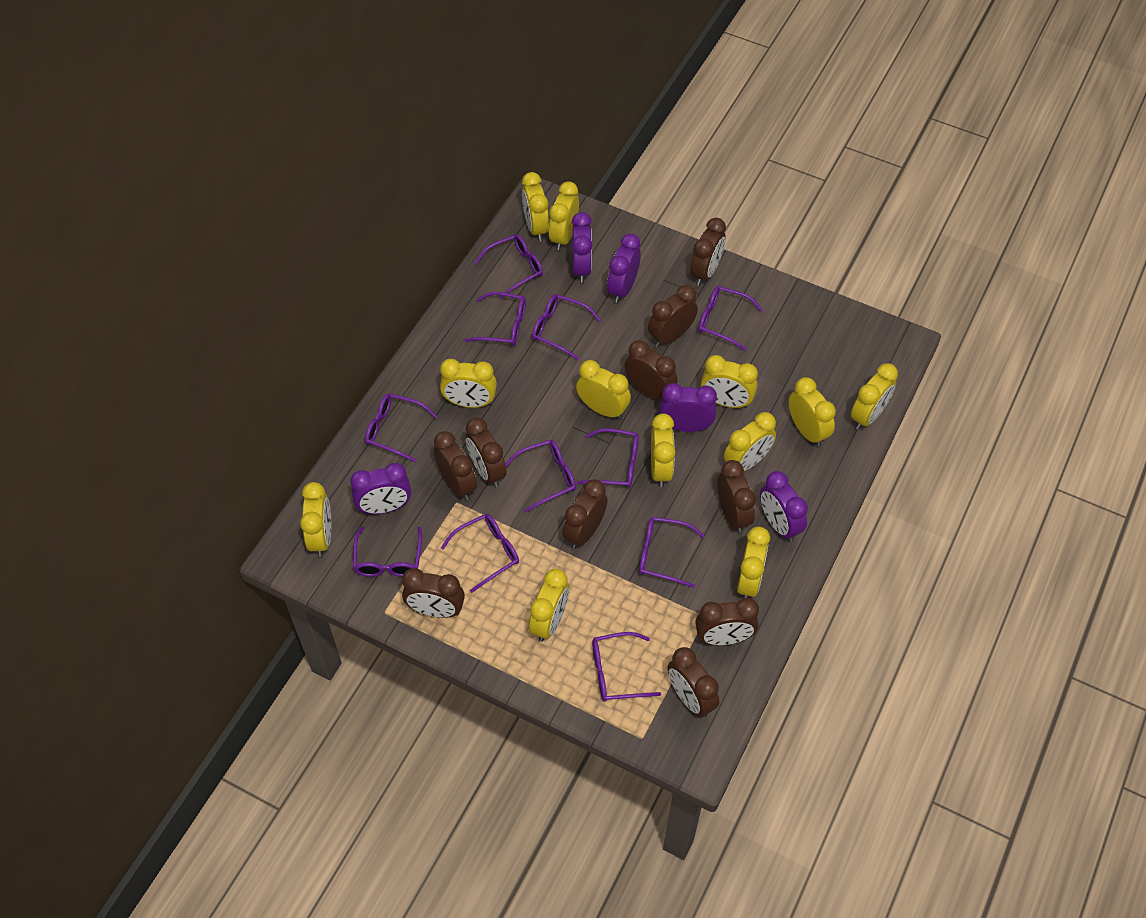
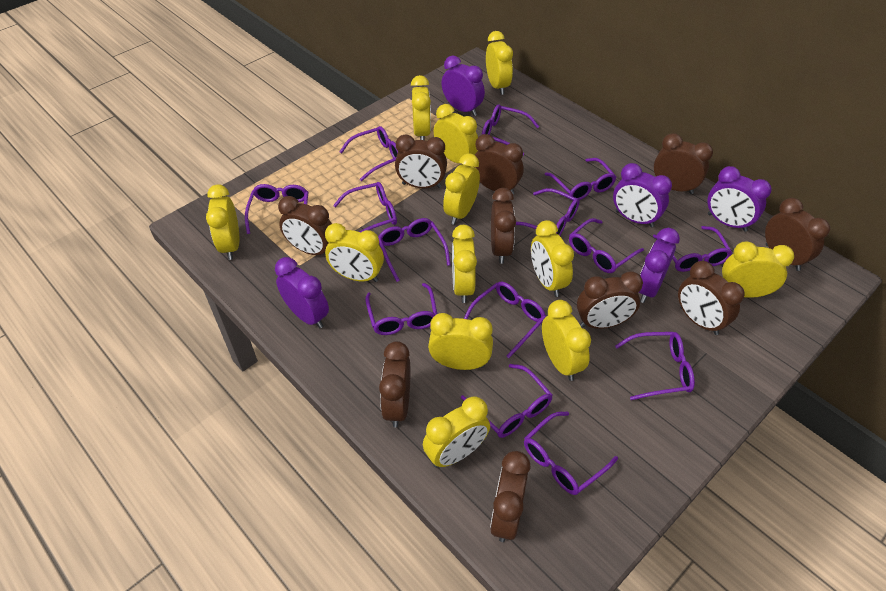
purple glasses: 11 -> 14

